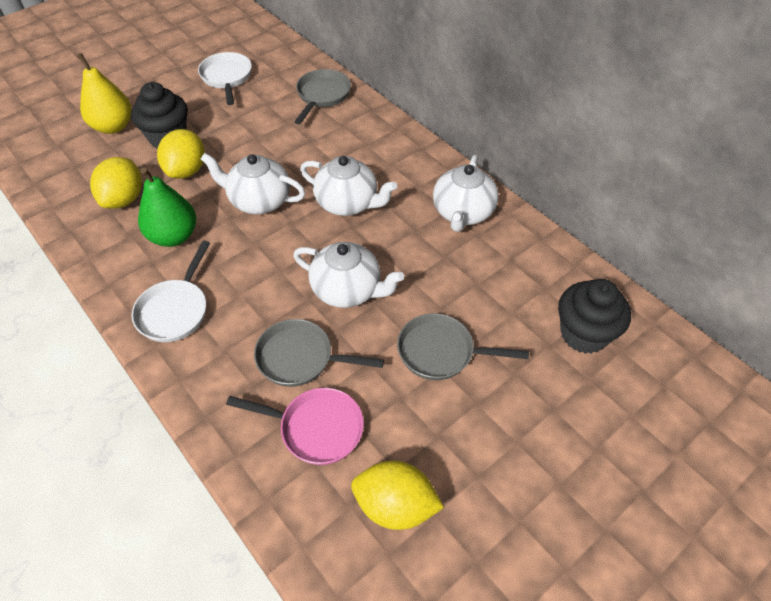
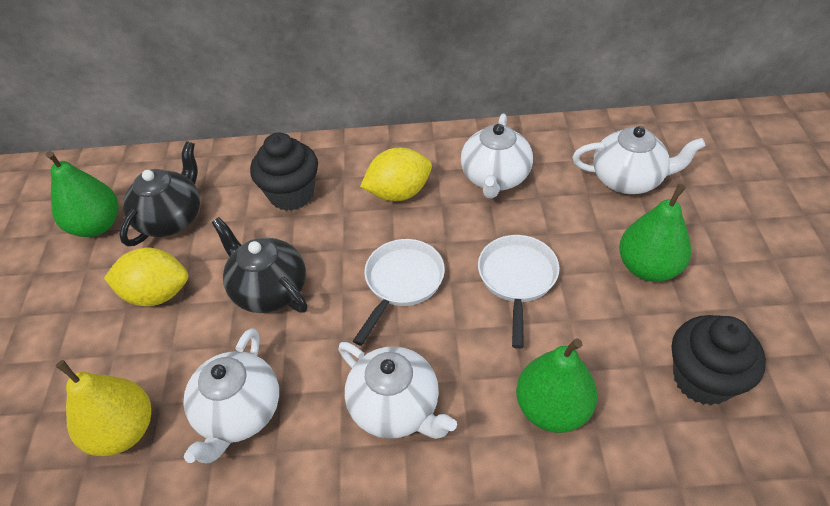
black teapot: 0 -> 2
green pear: 1 -> 3
grey pan: 3 -> 0
pink pan: 1 -> 0
yellow lemon: 3 -> 2

